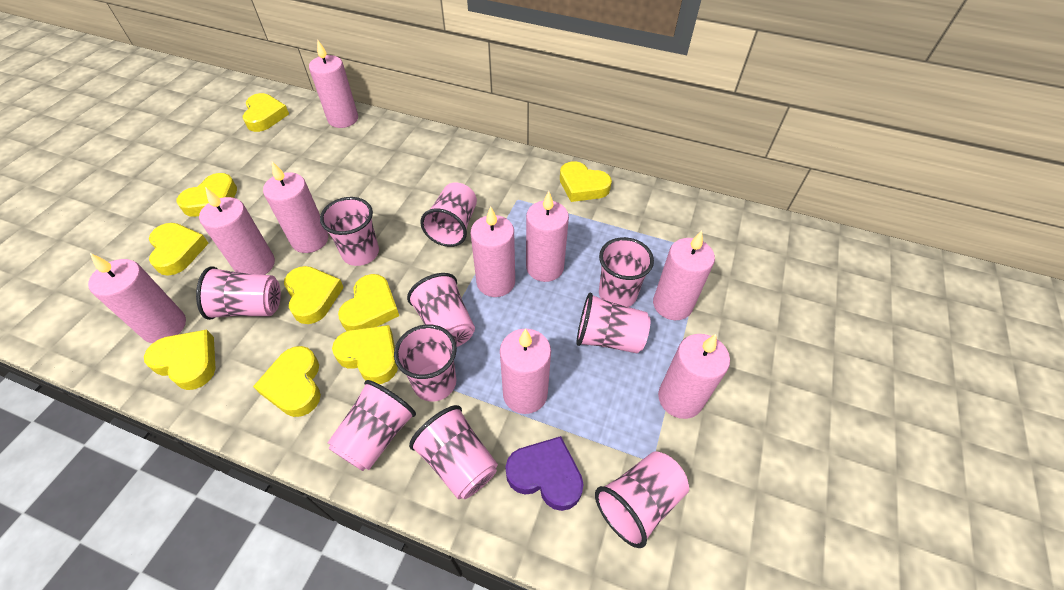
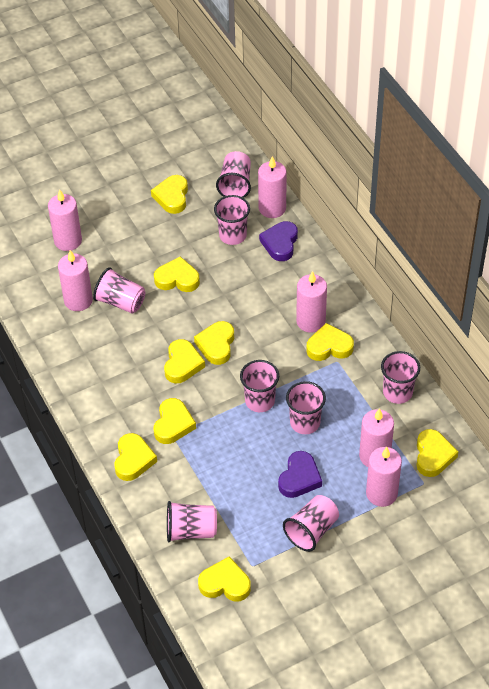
pink candle: 9 -> 6
pink cup: 10 -> 8
purple heart: 1 -> 2

